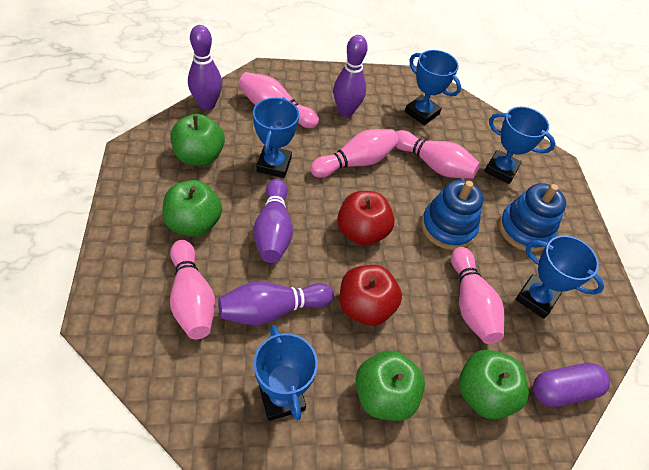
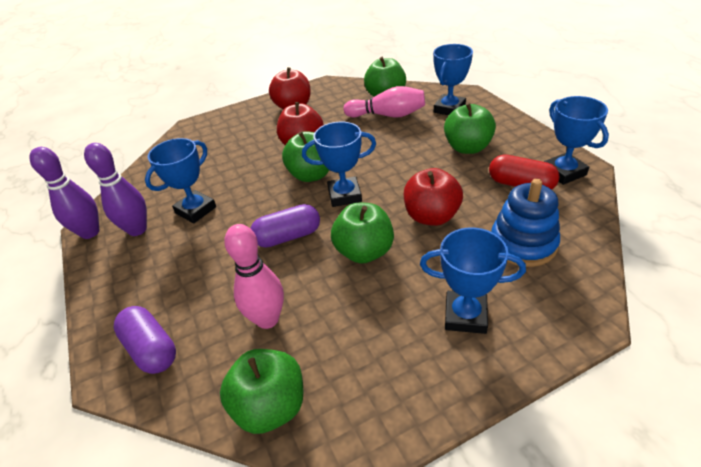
blue stacking toy: 2 -> 1
green apple: 4 -> 5
pink bowling pin: 5 -> 2
purple bowling pin: 4 -> 2
purple capsule: 1 -> 2
red apple: 2 -> 3
red capsule: 0 -> 1

